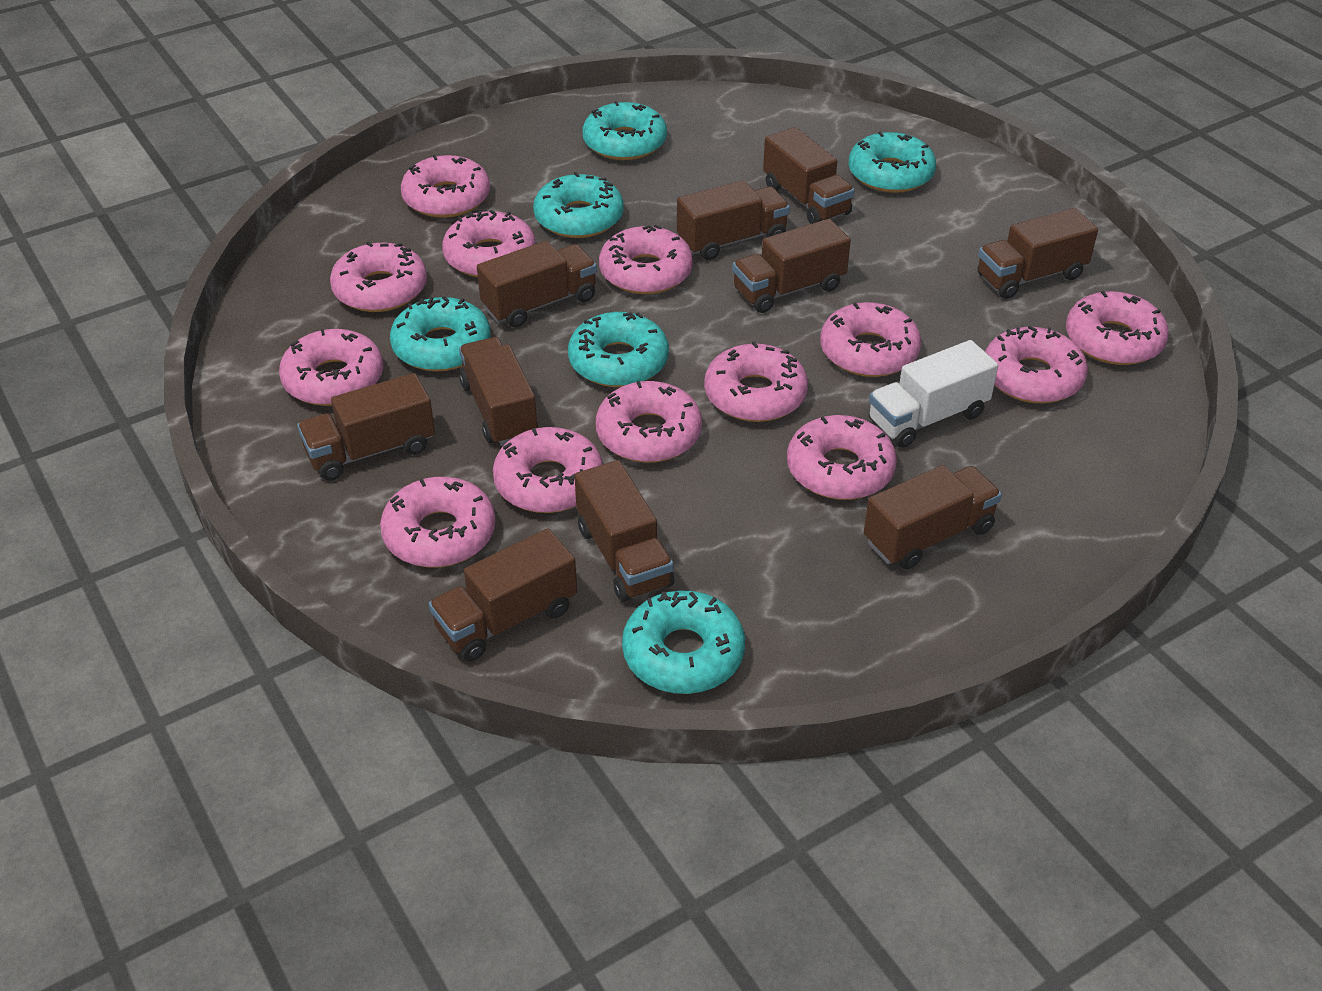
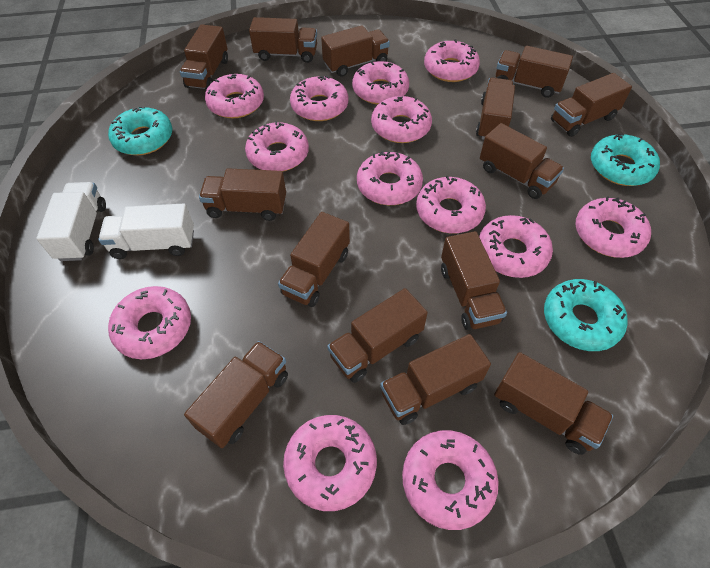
brown truck: 10 -> 14
turquoise donut: 6 -> 3
white truck: 1 -> 2

